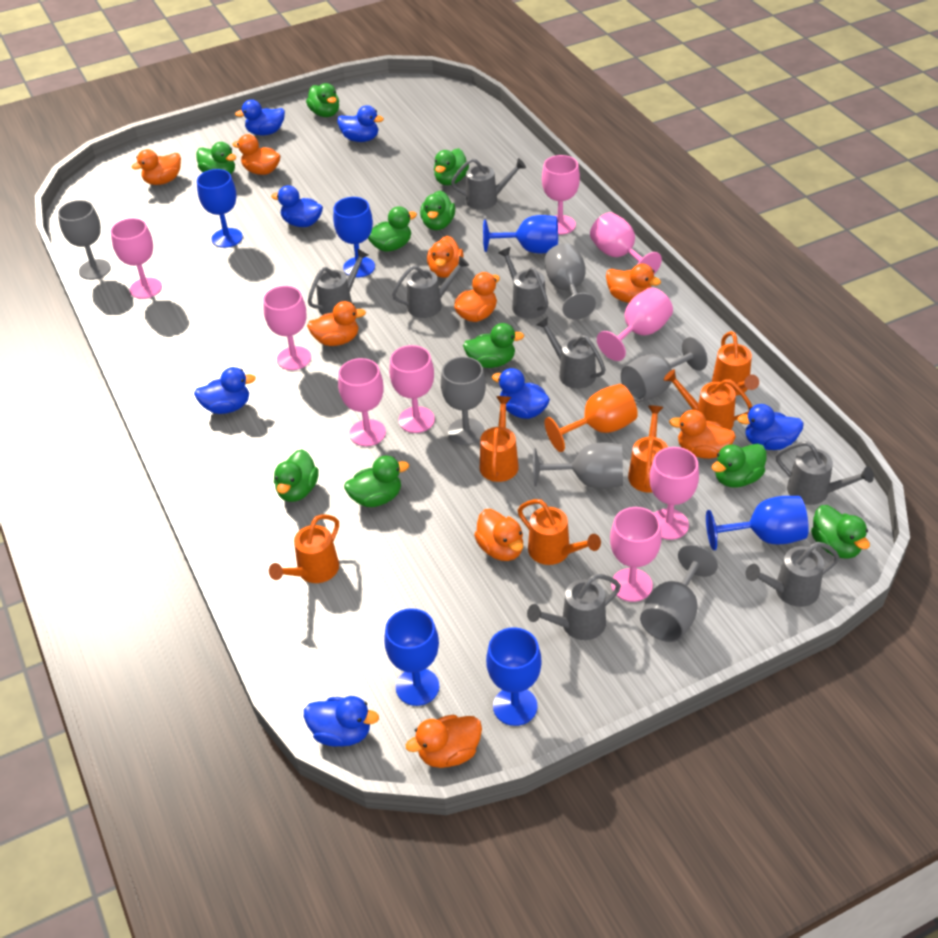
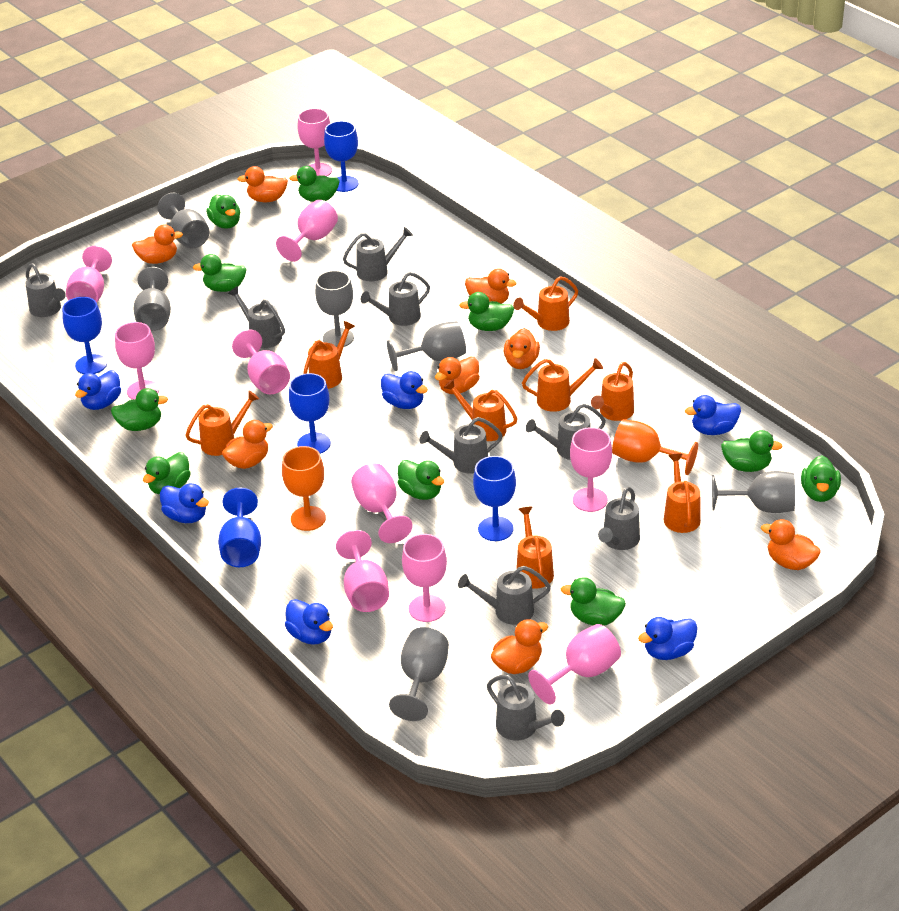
blue duck: 7 -> 6
blue goblet: 6 -> 5
grey watering can: 8 -> 9
orange duck: 9 -> 8
orange goblet: 1 -> 2
orange watering can: 6 -> 8
pink goblet: 9 -> 10

